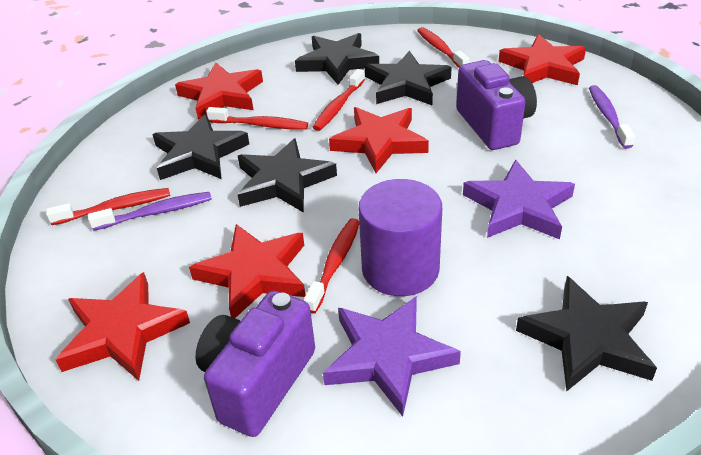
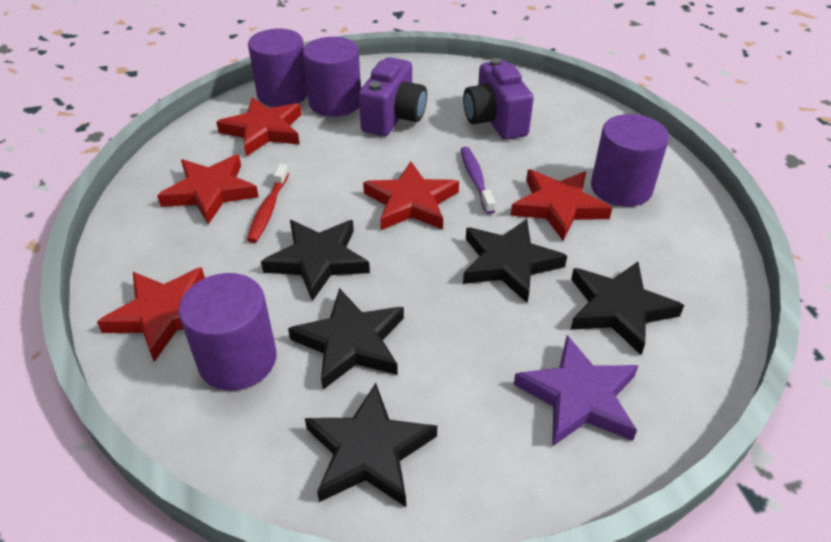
purple cylinder: 1 -> 4
purple star: 2 -> 1
purple toothbrush: 2 -> 1
red toothbrush: 5 -> 1

